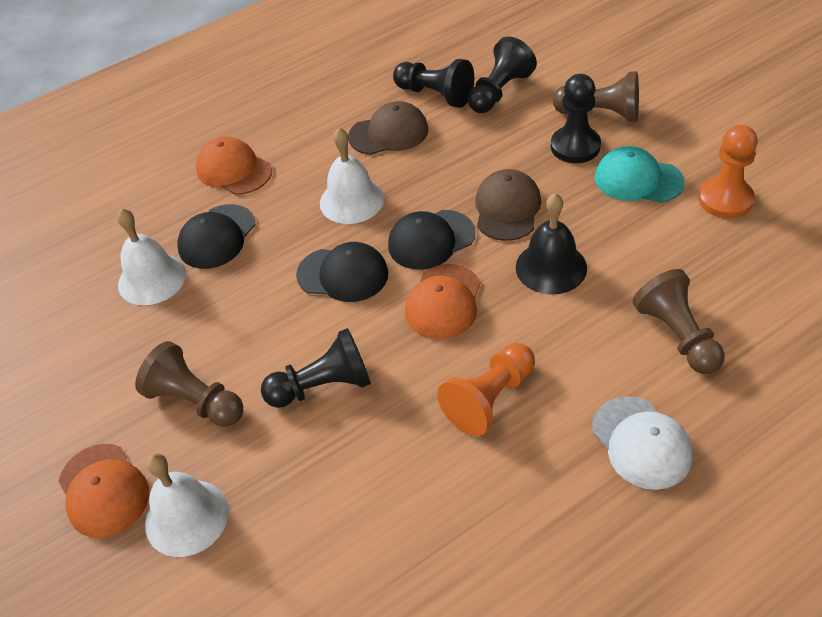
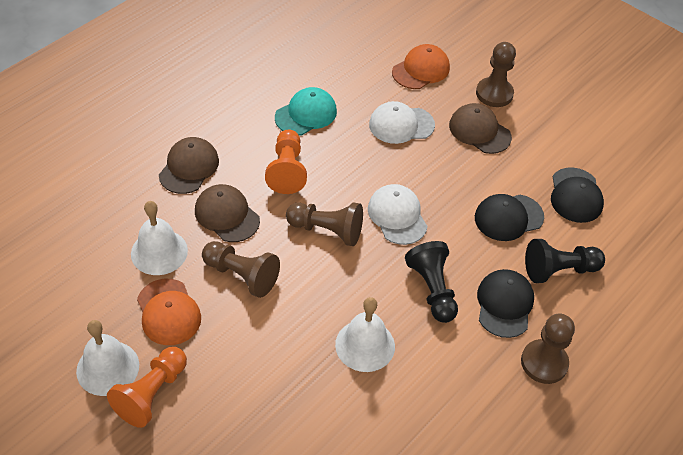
black bell: 1 -> 0
black pawn: 4 -> 2
brown cap: 2 -> 3
brown pawn: 3 -> 4
orange cap: 3 -> 2
white cap: 1 -> 2

